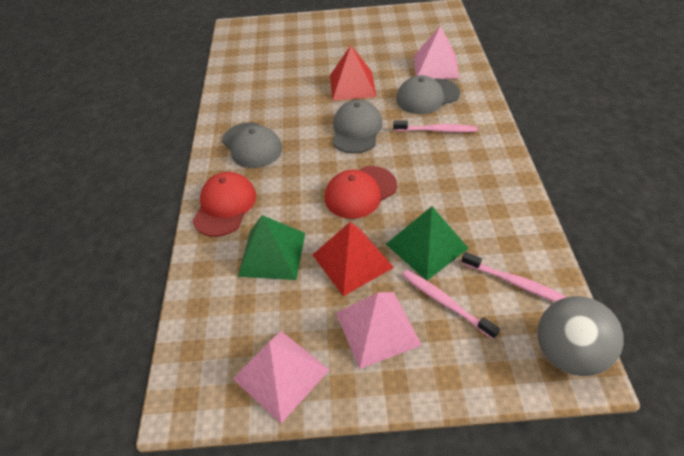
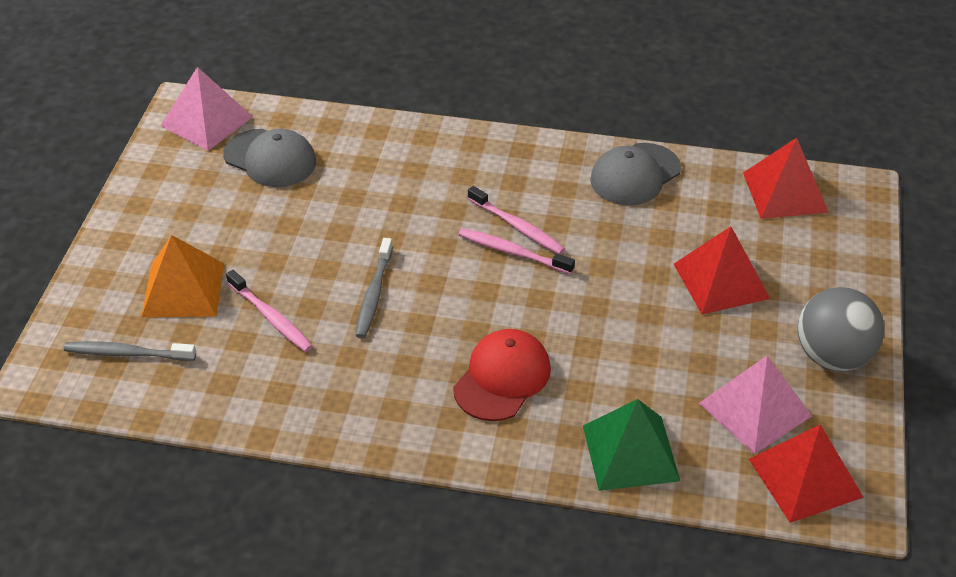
green pyramid: 2 -> 1
grey cap: 3 -> 2
grey toothbrush: 0 -> 2
orange pyramid: 0 -> 1
pink pyramid: 3 -> 2
red cap: 2 -> 1
red pyramid: 2 -> 3

